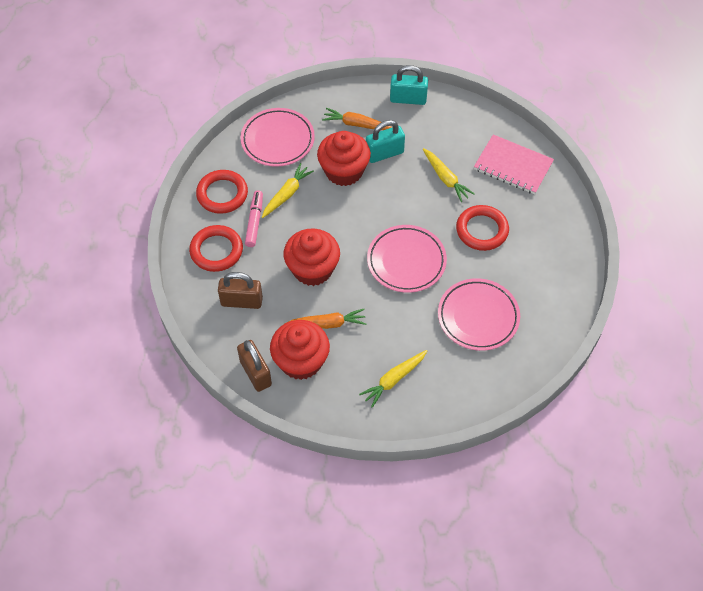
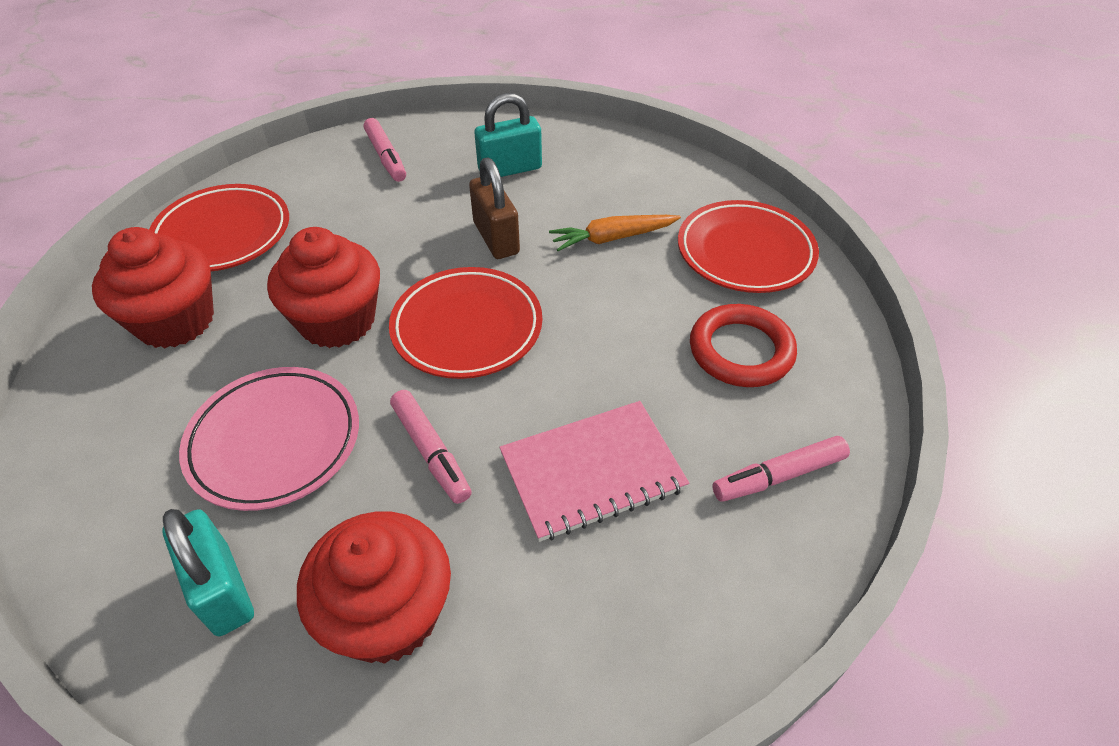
brown padlock: 2 -> 1
orange carrot: 2 -> 1
pink marker: 1 -> 3
pink plate: 3 -> 1
red plate: 0 -> 3
red ring: 3 -> 1
yellow carrot: 3 -> 0

